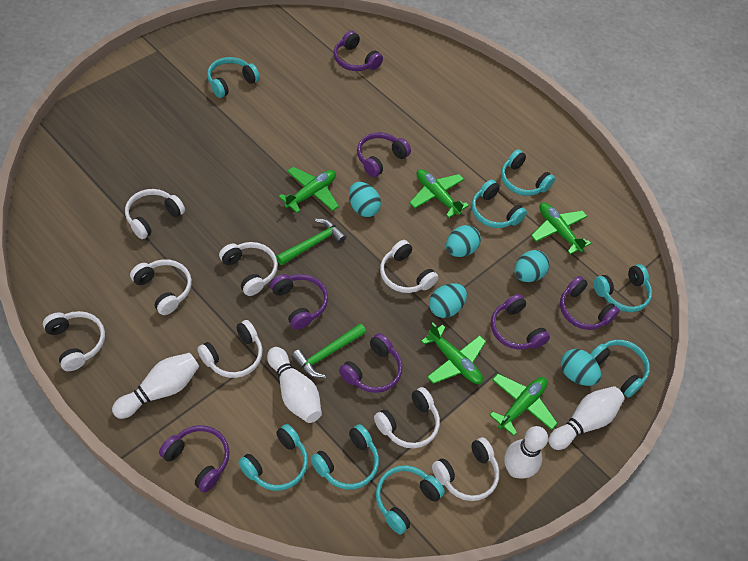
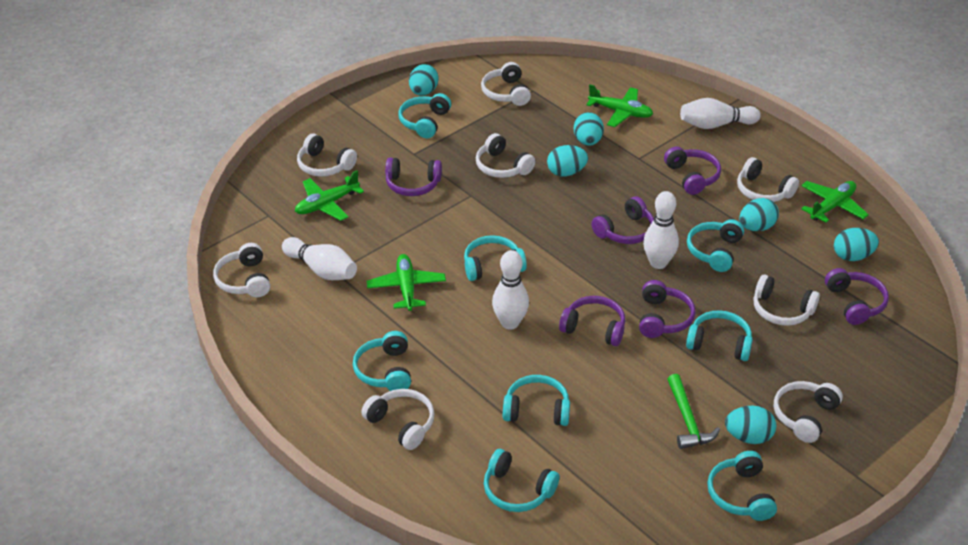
green hammer: 2 -> 1
green plane: 5 -> 4
purple headphones: 7 -> 6
turquoise egg: 5 -> 6

